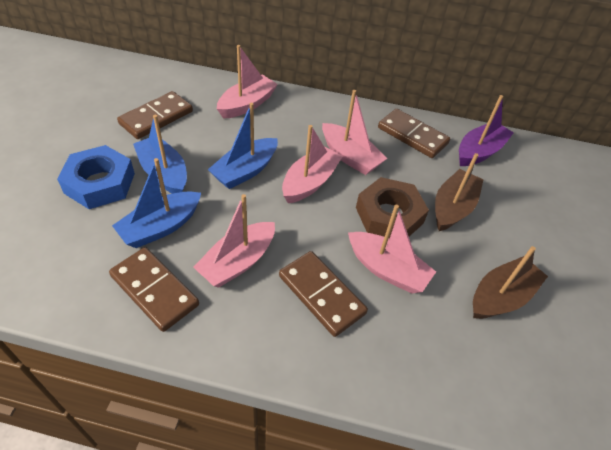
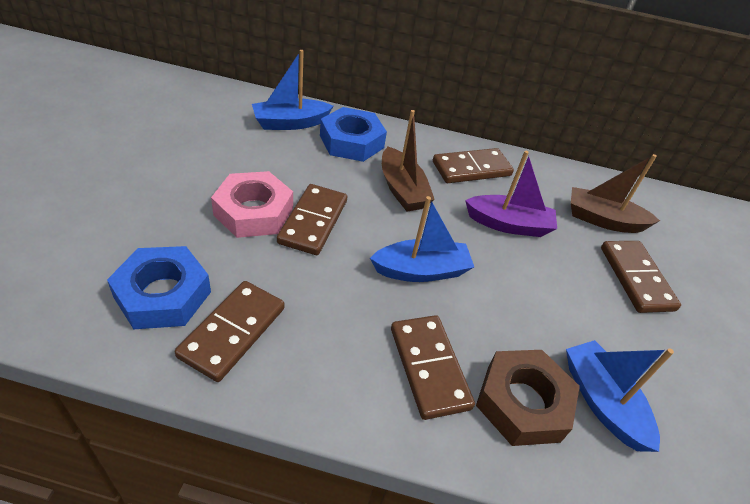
blue nut: 1 -> 2
brown domino: 4 -> 5
pink boat: 5 -> 0
pink nut: 0 -> 1

